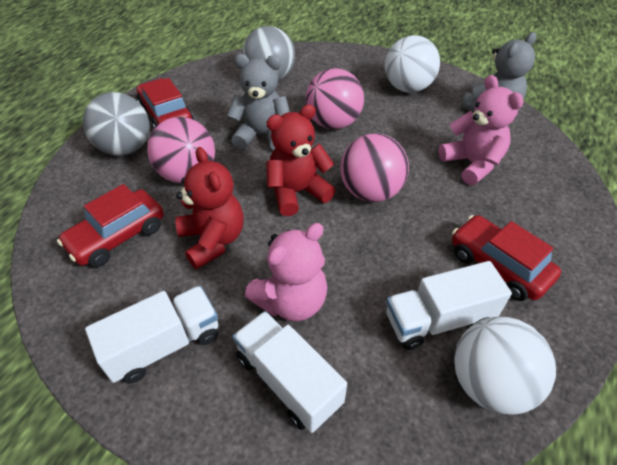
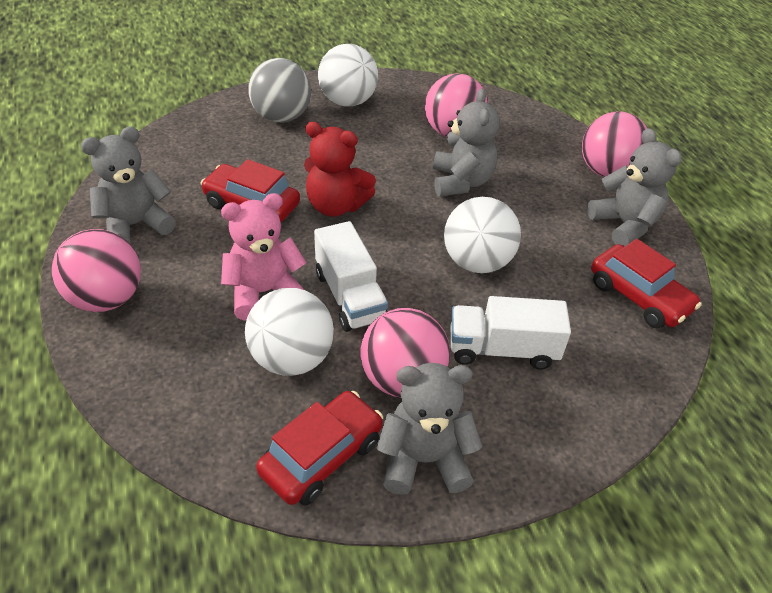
grey ball: 2 -> 1
grey teddy bear: 2 -> 4
pink ball: 3 -> 4
pink teddy bear: 2 -> 1
red teddy bear: 2 -> 1
white ball: 2 -> 3
white truck: 3 -> 2

